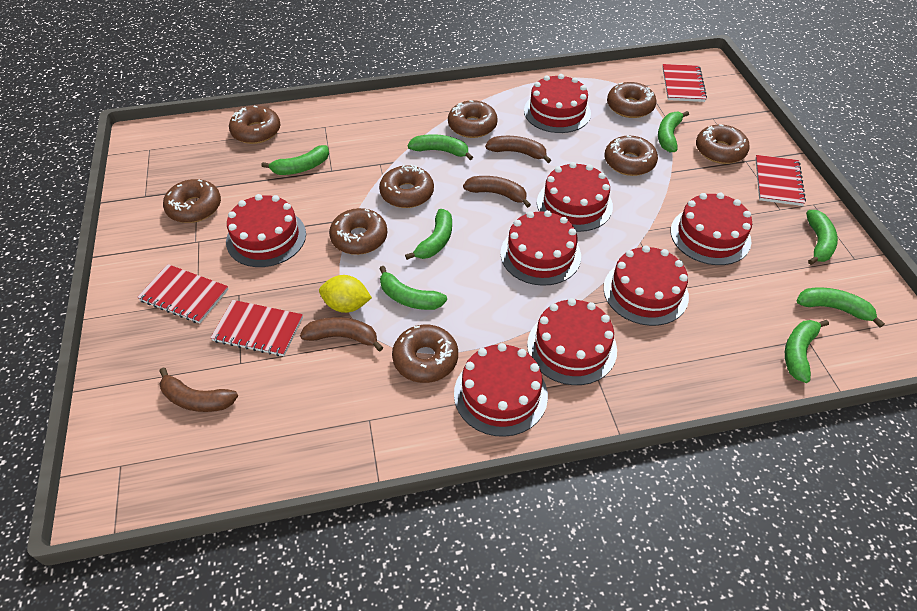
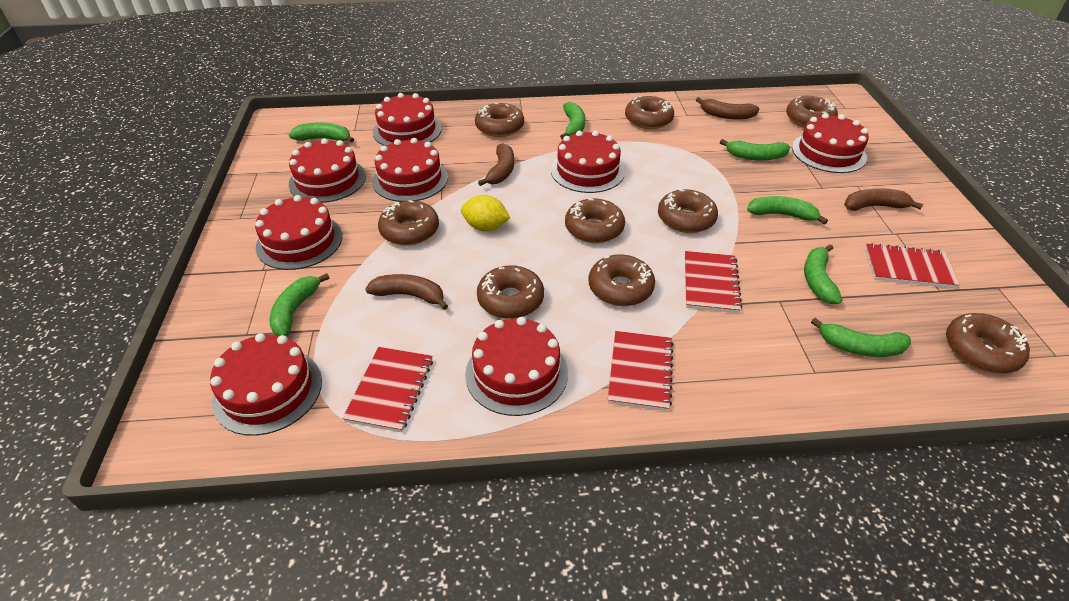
green banana: 8 -> 7

